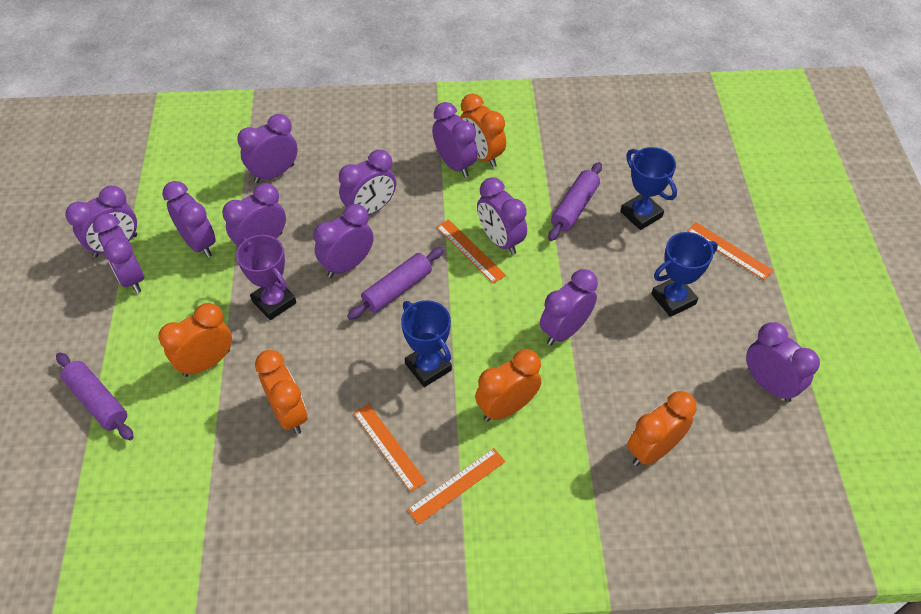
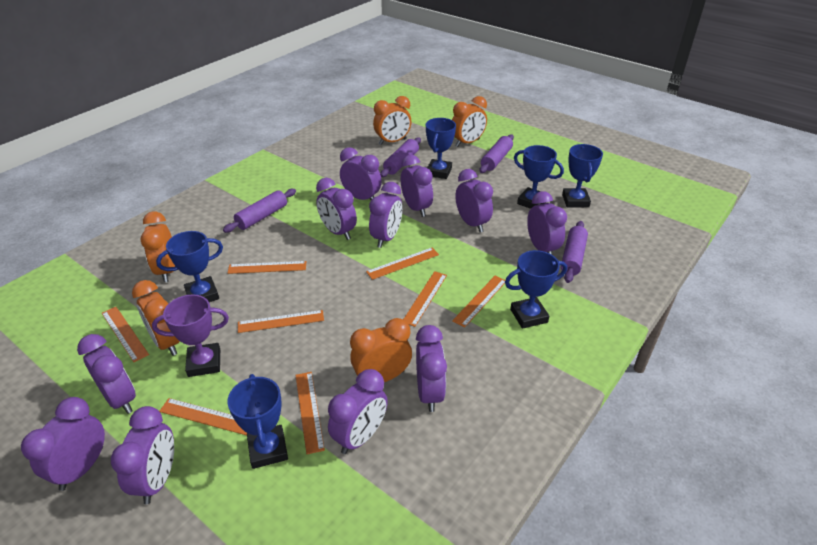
blue trophy: 3 -> 6
orange ruler: 4 -> 8
purple rolling pin: 3 -> 4

